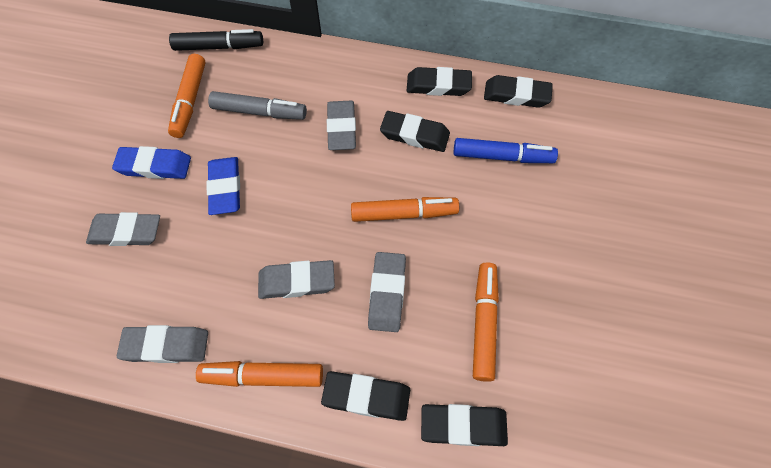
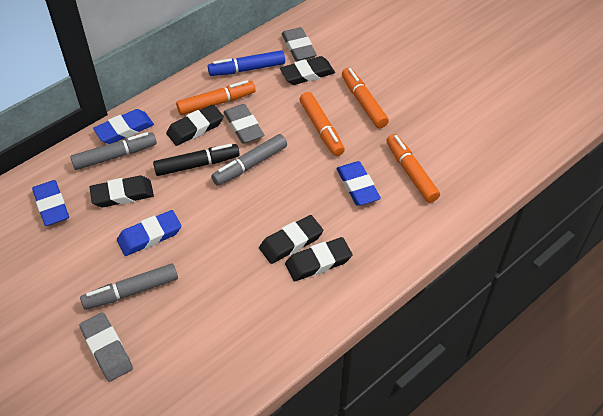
blue eraser: 2 -> 4
grey eraser: 5 -> 3
grey marker: 1 -> 3

